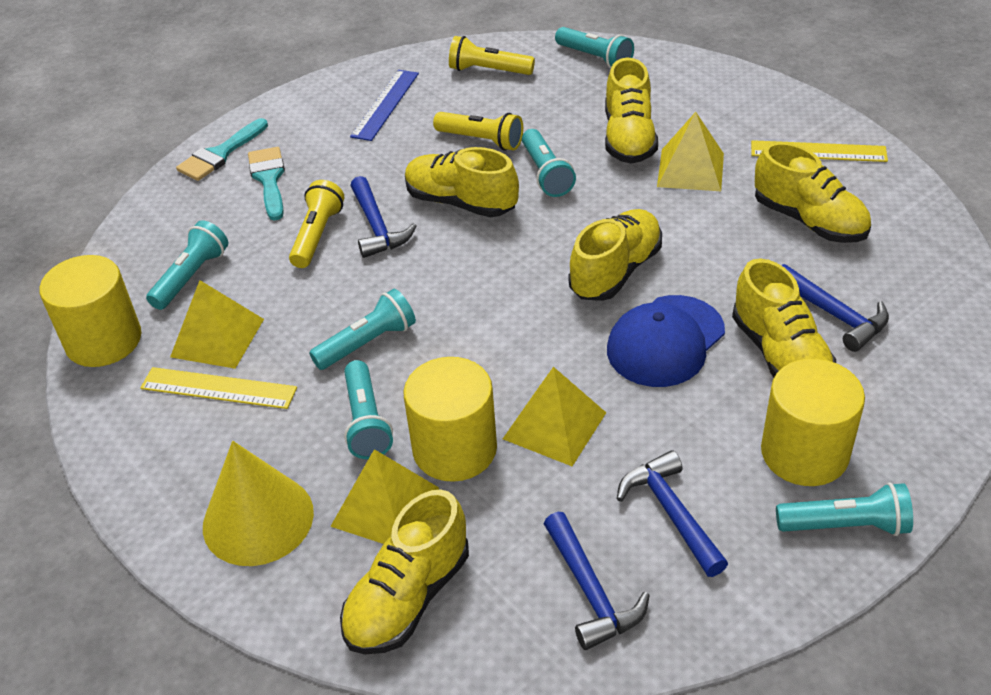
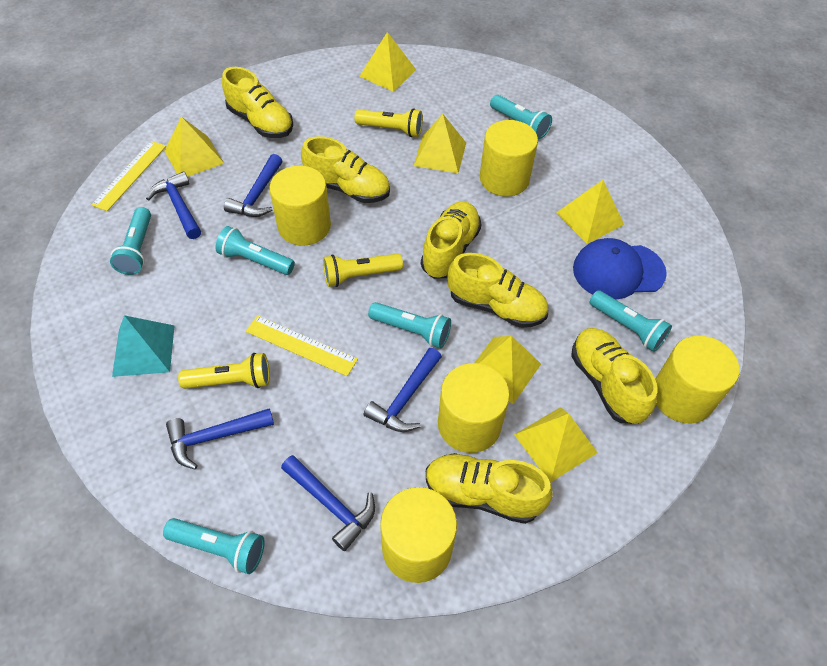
blue hammer: 4 -> 5
blue ruler: 1 -> 0
turquoise brush: 2 -> 0
turquoise pyramid: 0 -> 1
yellow cone: 1 -> 0
yellow cylinder: 3 -> 5
yellow pyramid: 4 -> 6

